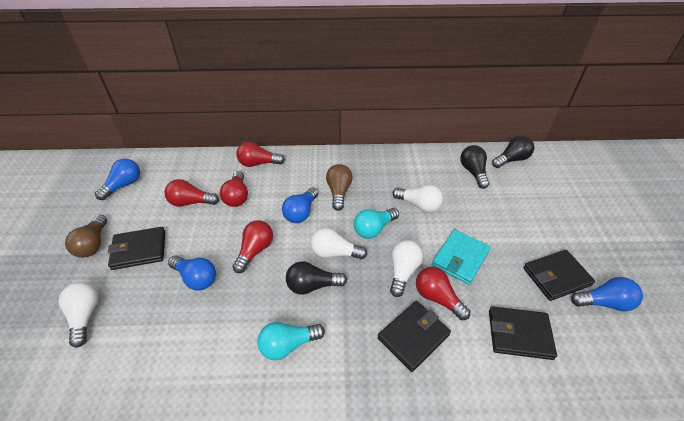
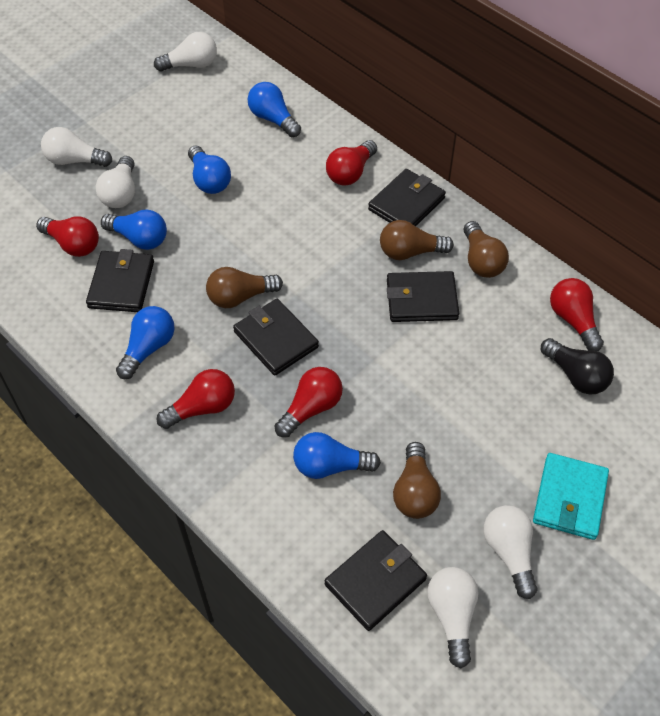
black light bulb: 3 -> 1
black wallet: 4 -> 5
blue light bulb: 4 -> 5
brown light bulb: 2 -> 4
turquoise light bulb: 2 -> 0
white light bulb: 4 -> 5

